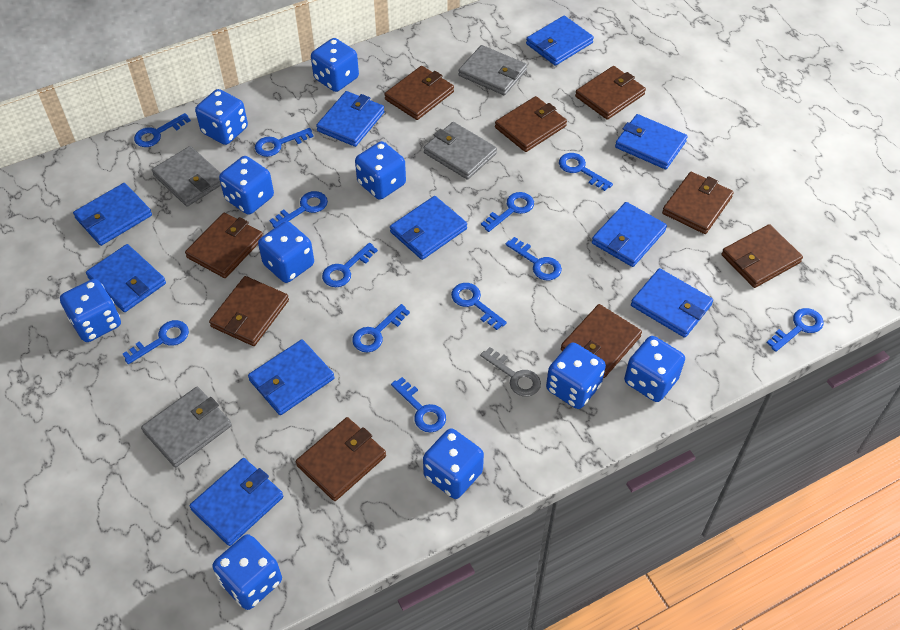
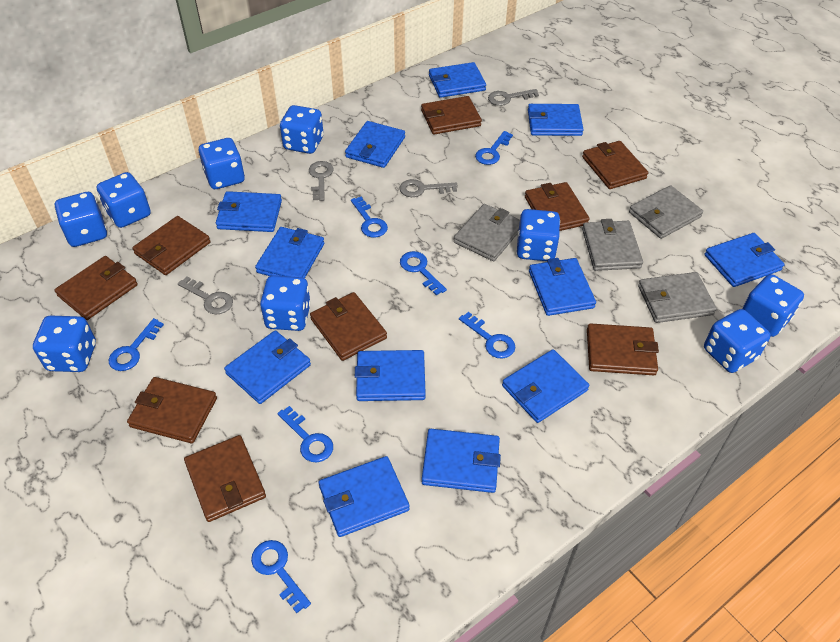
blue dice: 10 -> 9
blue key: 12 -> 7
blue wallet: 10 -> 12
grey key: 1 -> 4

